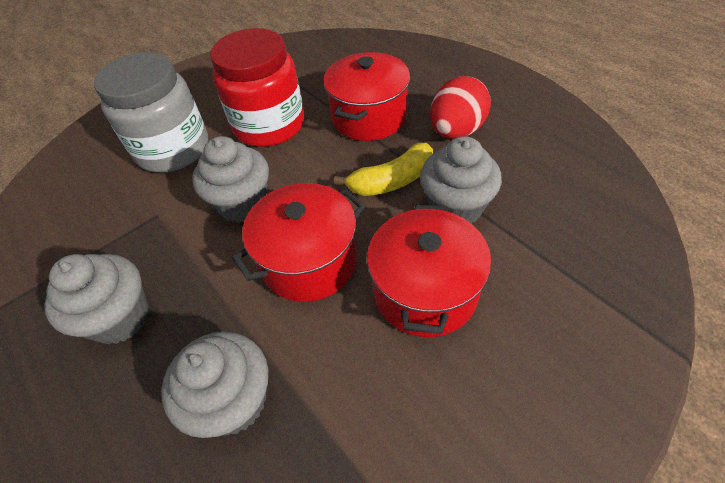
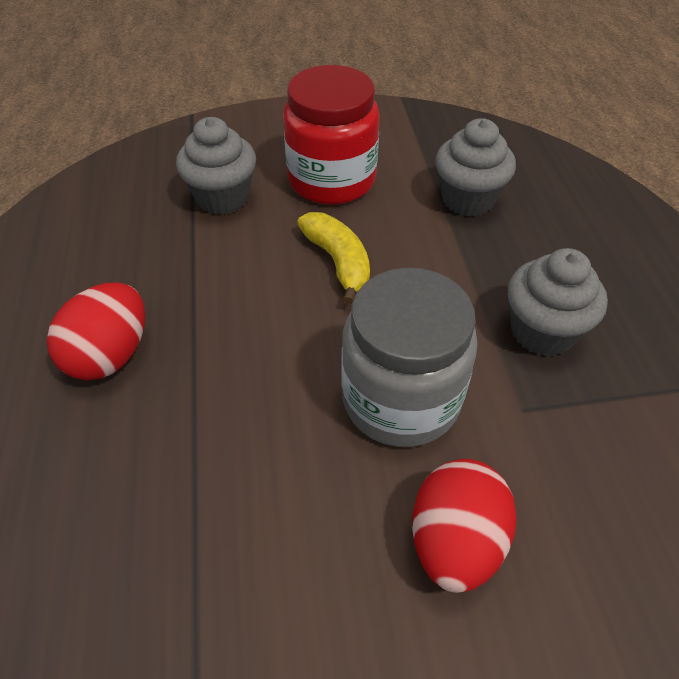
grey cupcake: 4 -> 3
red egg: 1 -> 2
red pot: 3 -> 0

